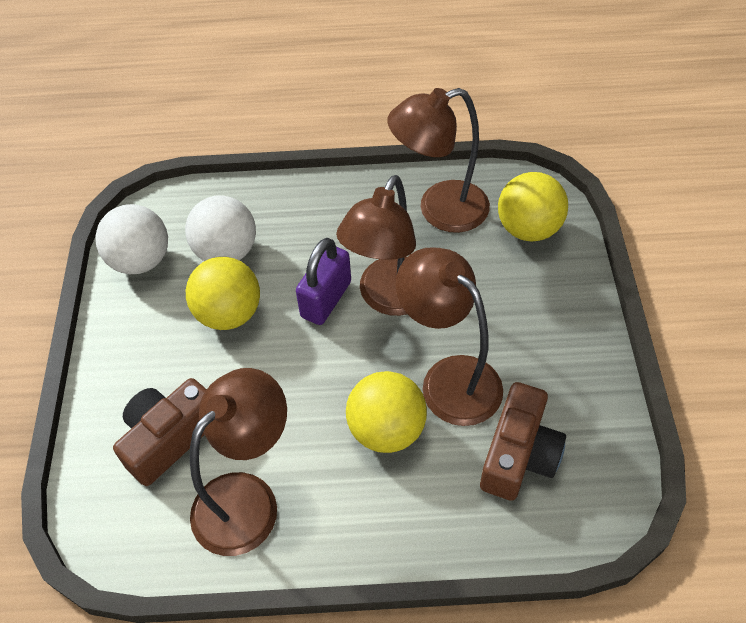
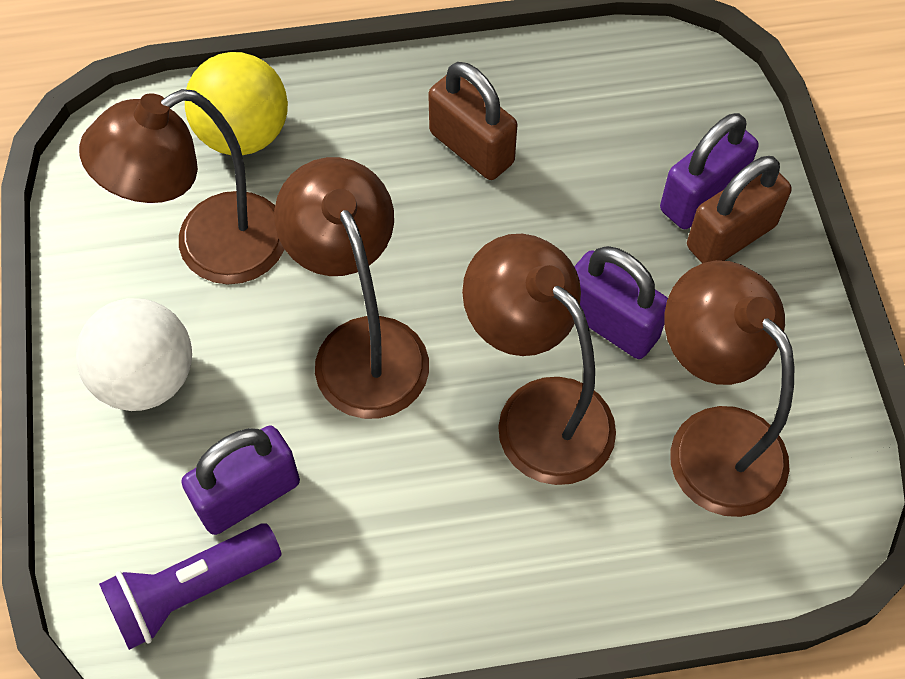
brown camera: 2 -> 0
brown padlock: 0 -> 2
purple flashlight: 0 -> 1
purple padlock: 1 -> 3
white ball: 2 -> 1
yellow ball: 3 -> 1

